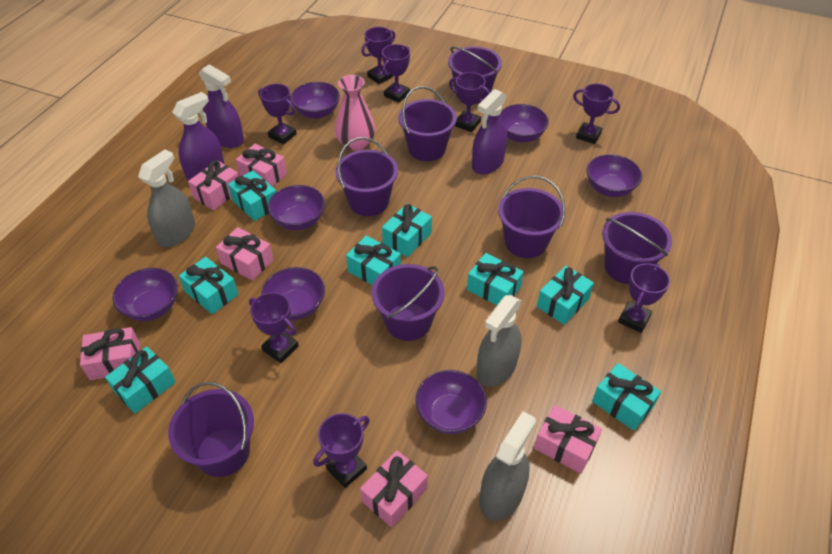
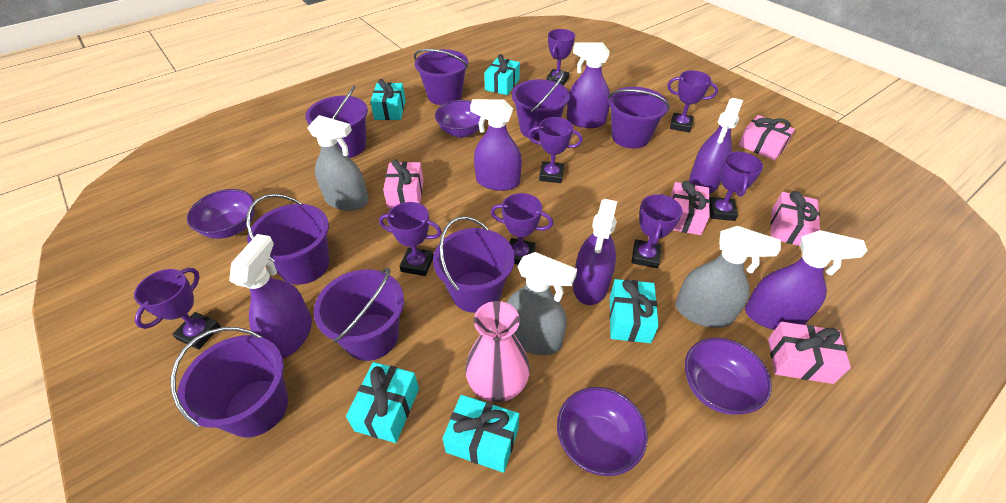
pink gift: 6 -> 5
purple bowl: 7 -> 4
purple bucket: 7 -> 8
purple spray bottle: 3 -> 6
turquoise gift: 8 -> 5

